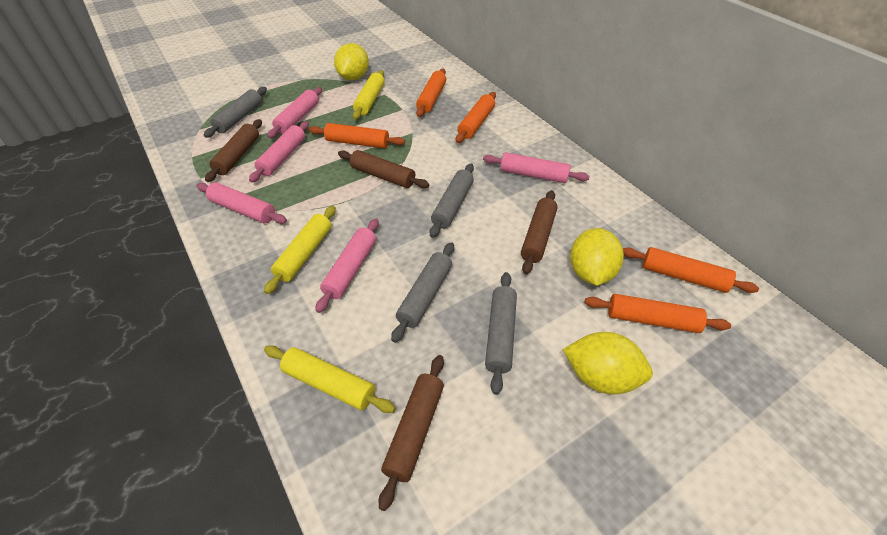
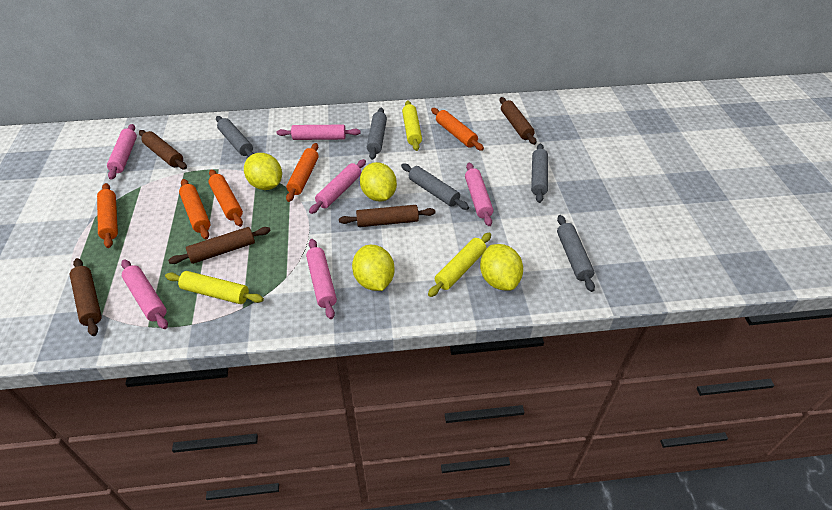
brown rolling pin: 4 -> 5
grey rolling pin: 4 -> 5
pink rolling pin: 5 -> 6
yellow lemon: 3 -> 4

